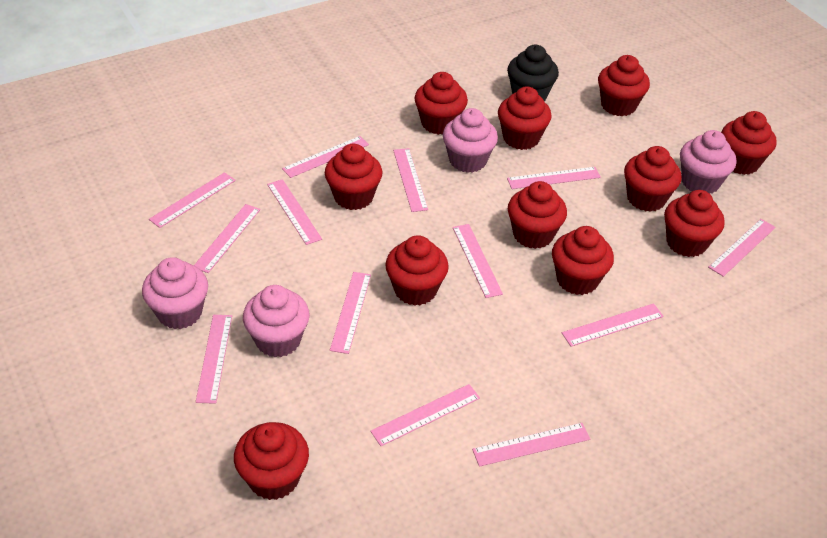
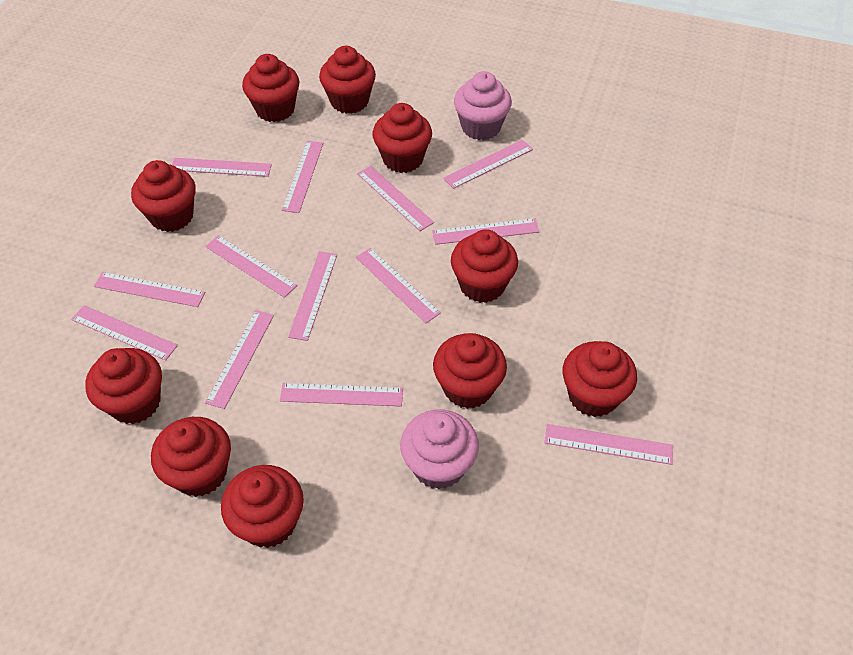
black cupcake: 1 -> 0
pink cupcake: 4 -> 2
red cupcake: 11 -> 10

